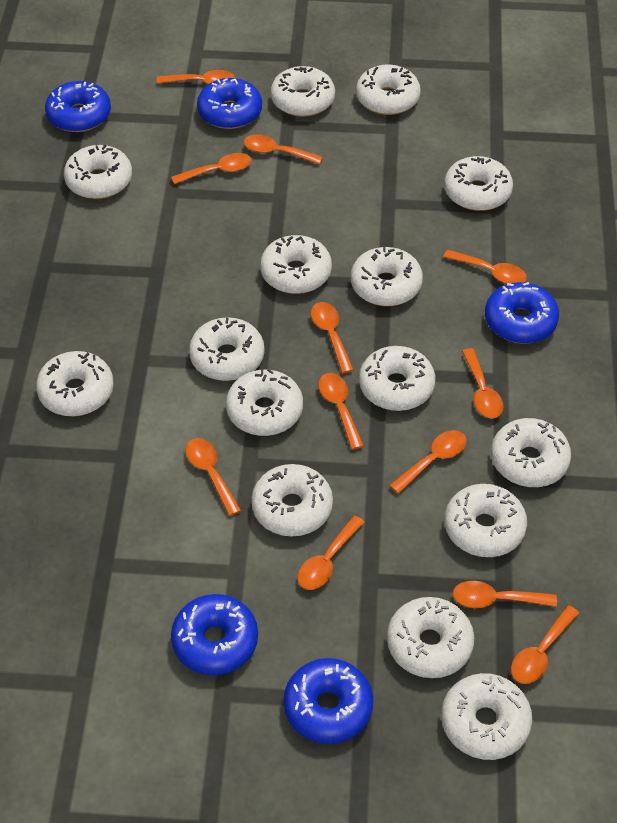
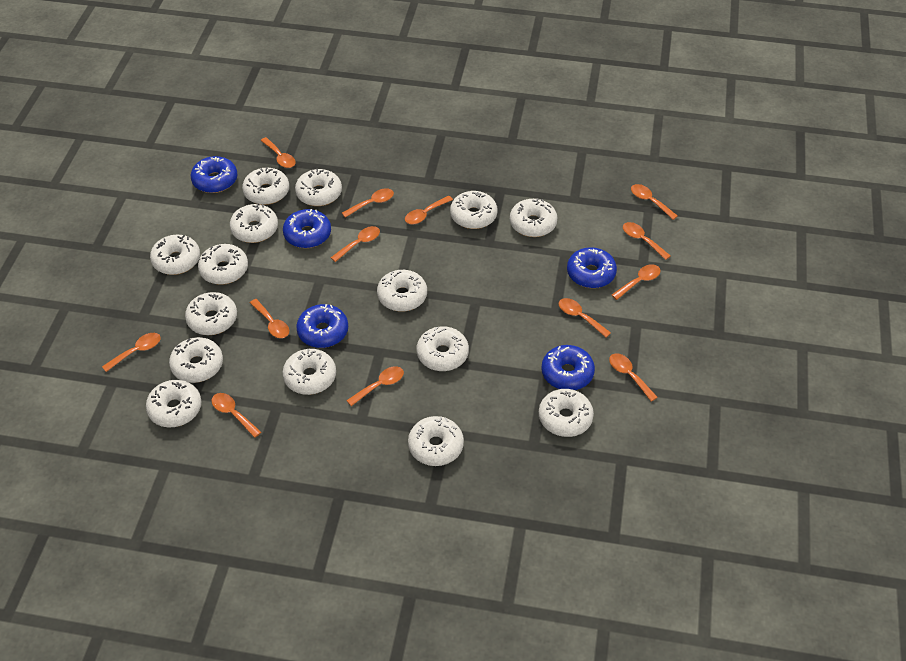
orange spoon: 12 -> 13

